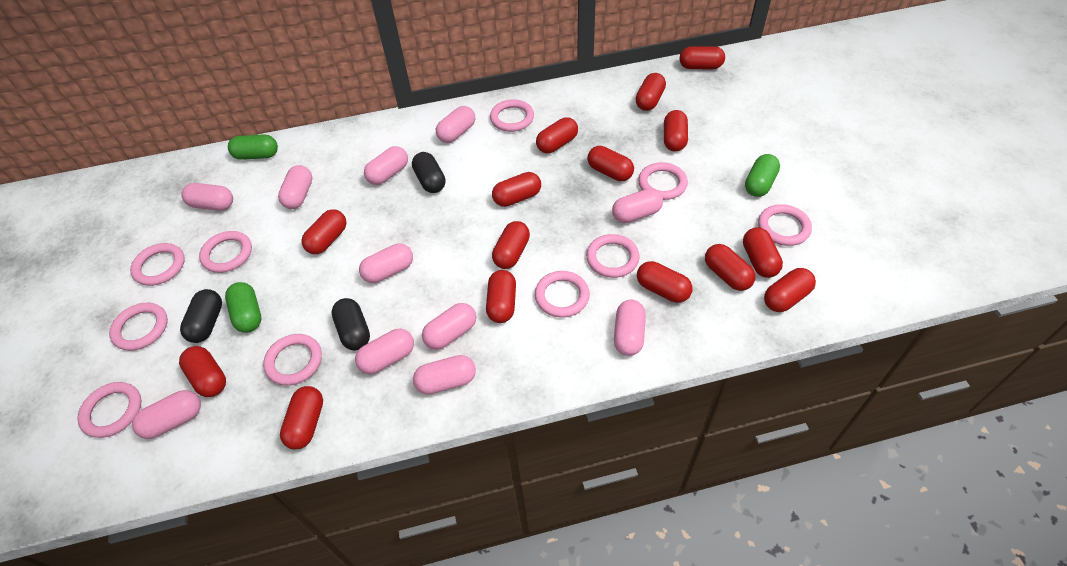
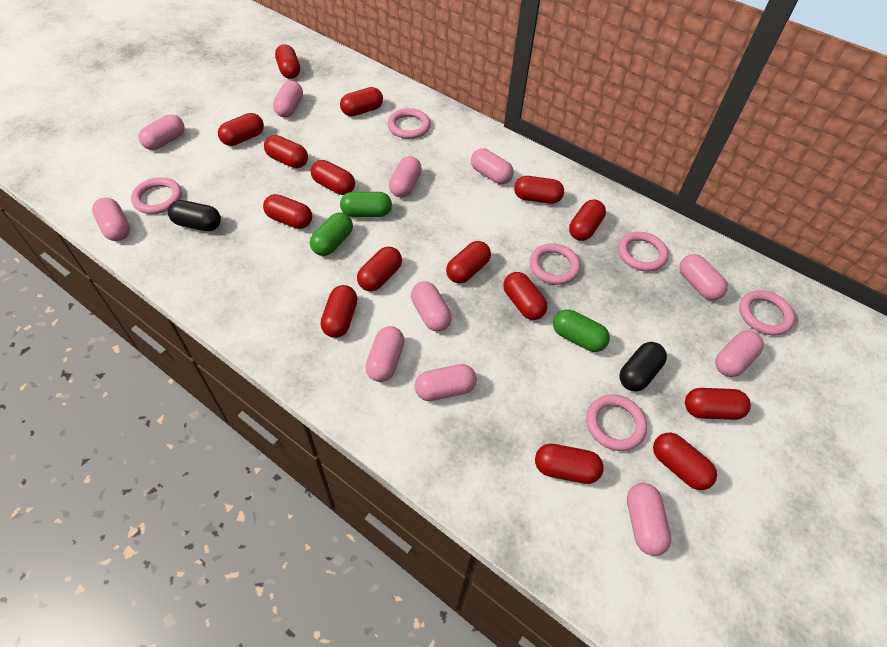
black capsule: 3 -> 2
pink ring: 10 -> 6

